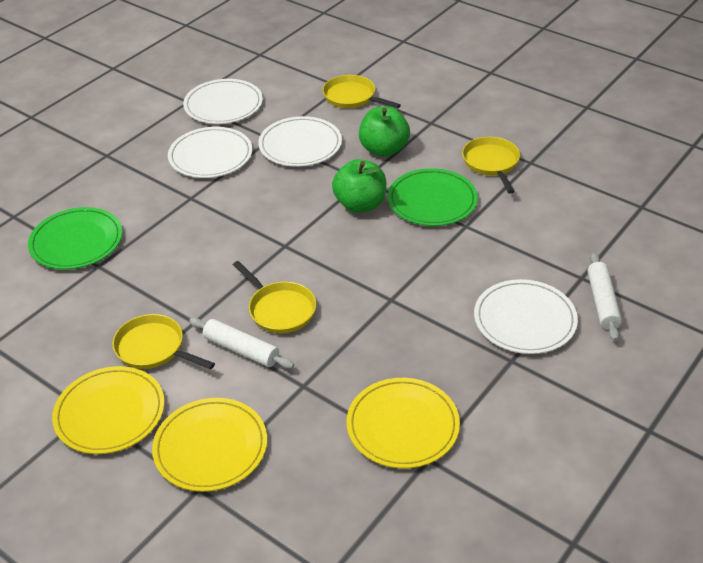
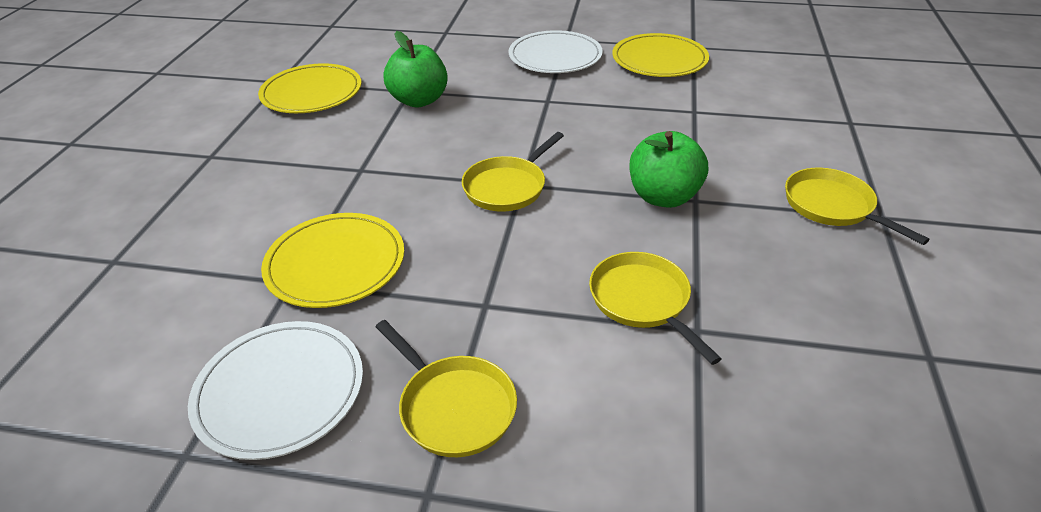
green plate: 2 -> 0
white plate: 4 -> 2
white rolling pin: 2 -> 0

